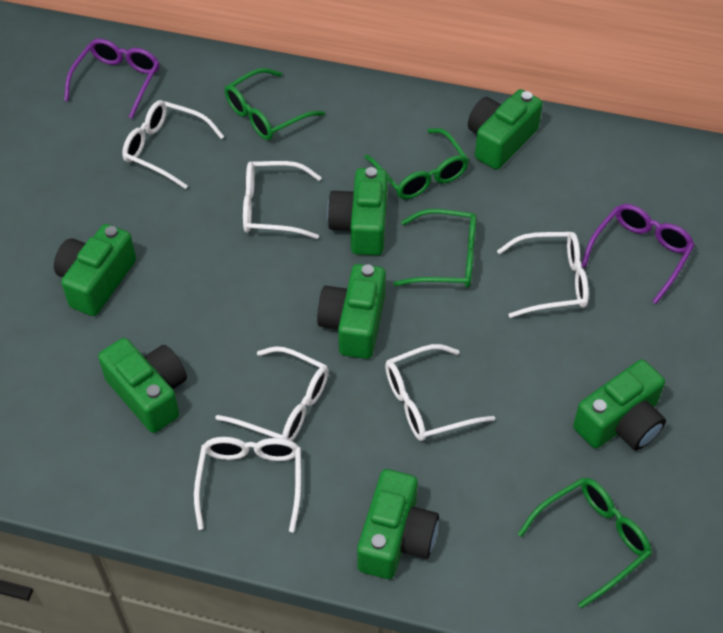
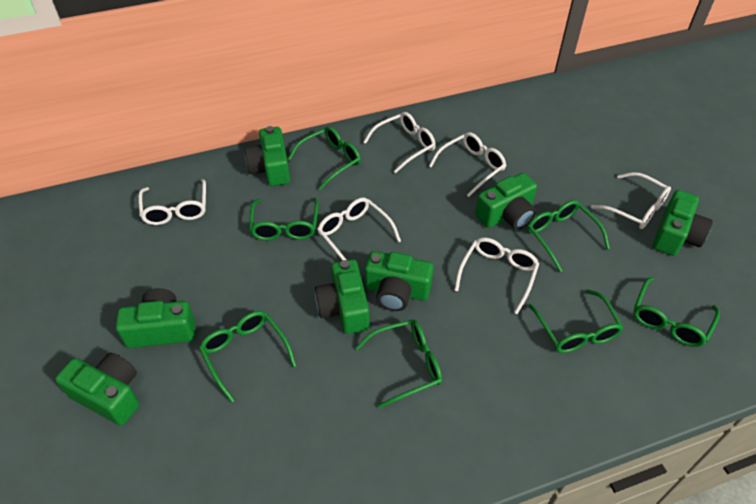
green glasses: 4 -> 7
purple glasses: 2 -> 0

